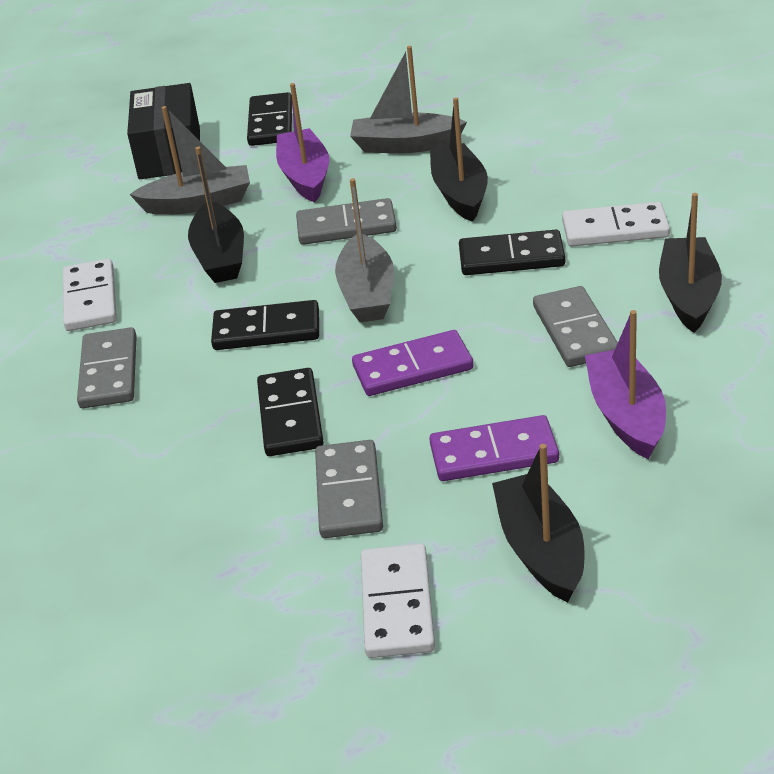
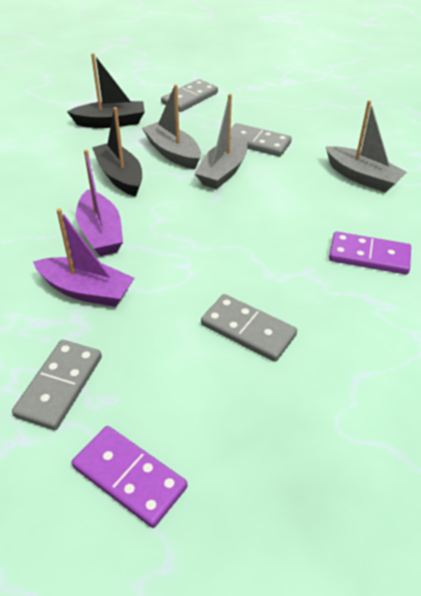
black boat: 4 -> 2
black box: 1 -> 0
black domino: 4 -> 0
white domino: 3 -> 0

